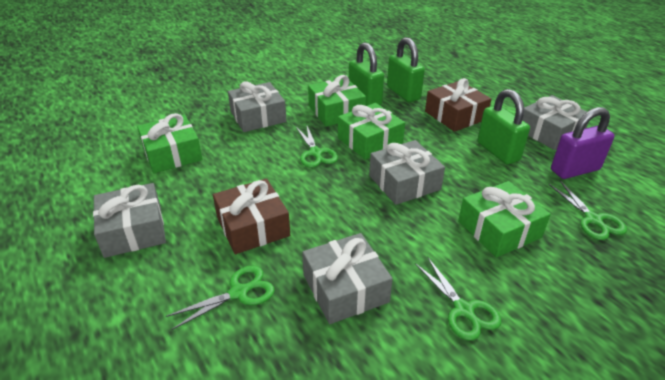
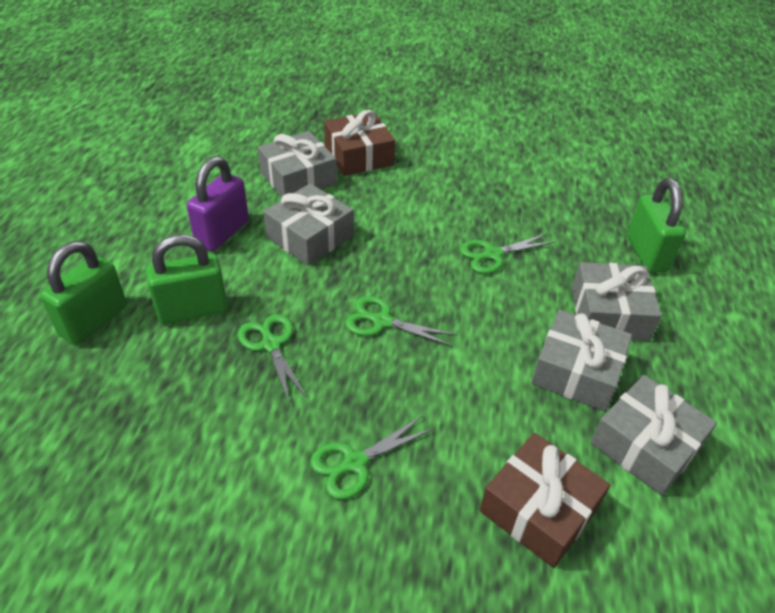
green gift: 4 -> 0

